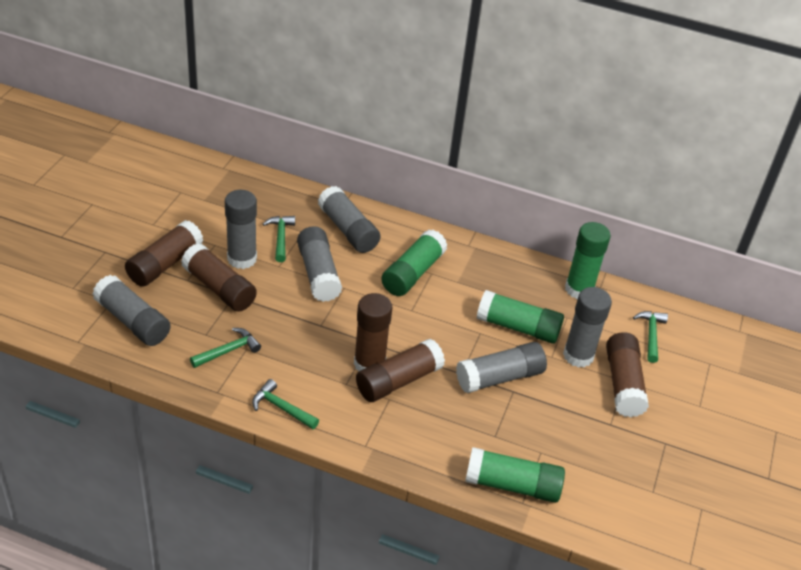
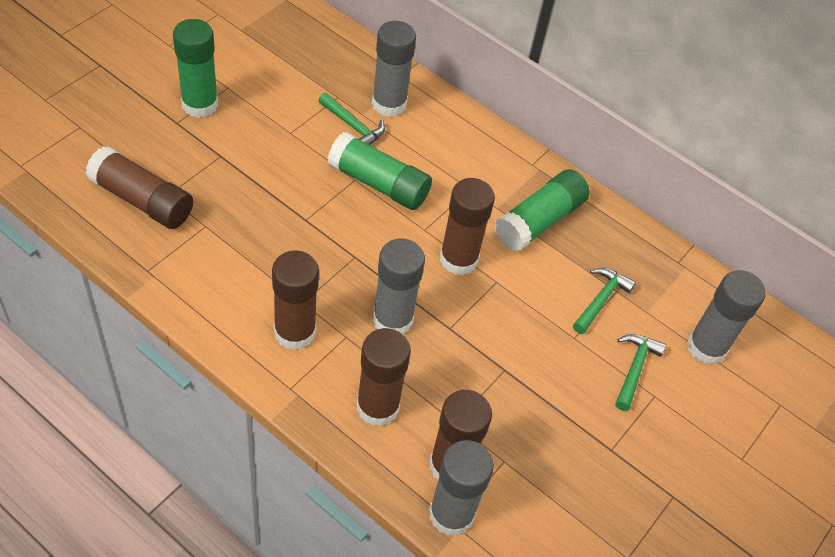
green glue stick: 4 -> 3
green hammer: 4 -> 3
grey glue stick: 6 -> 4

